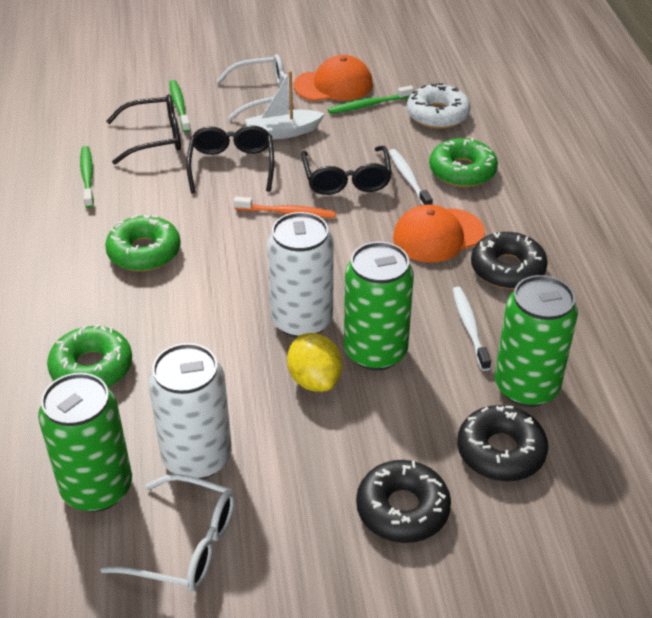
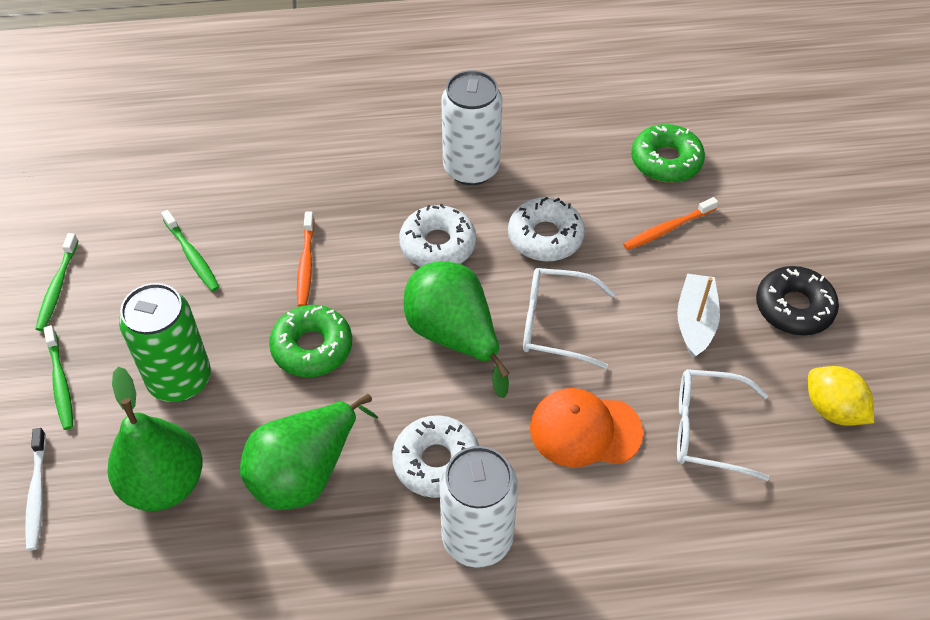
black donut: 3 -> 1
black glasses: 3 -> 0
green can: 3 -> 1
green donut: 3 -> 2
green pear: 0 -> 3
orange cap: 2 -> 1
orange toothbrush: 1 -> 2
white donut: 1 -> 3
white toothbrush: 2 -> 1

